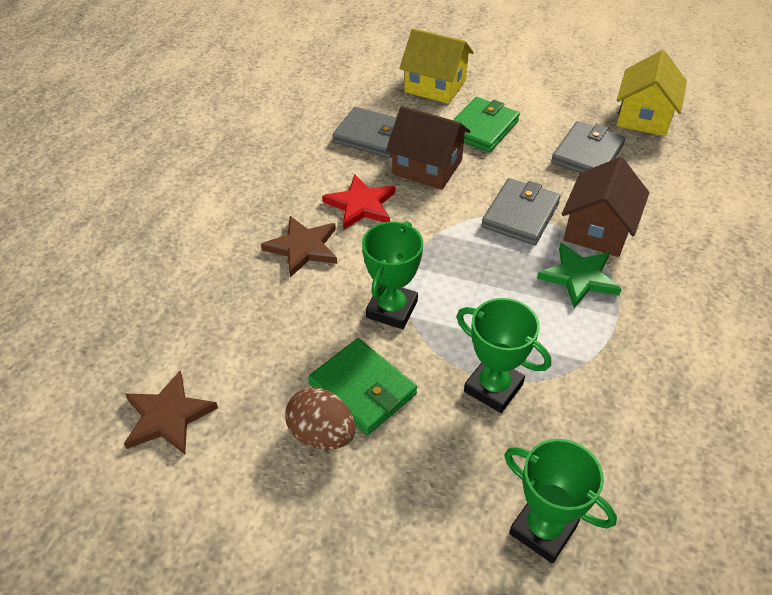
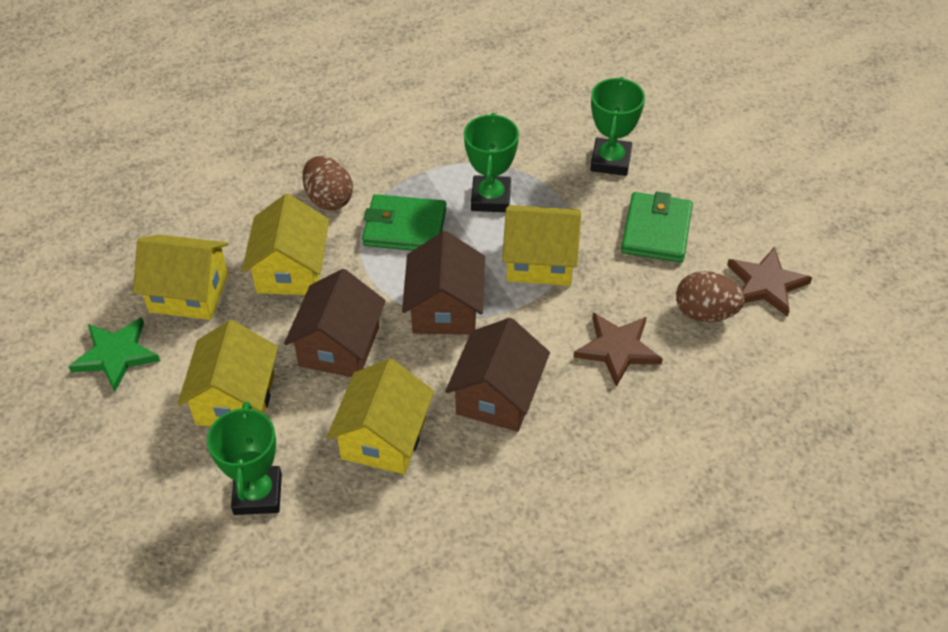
brown egg: 1 -> 2
brown house: 2 -> 3
grey wallet: 3 -> 0
red star: 1 -> 0
yellow house: 2 -> 5

